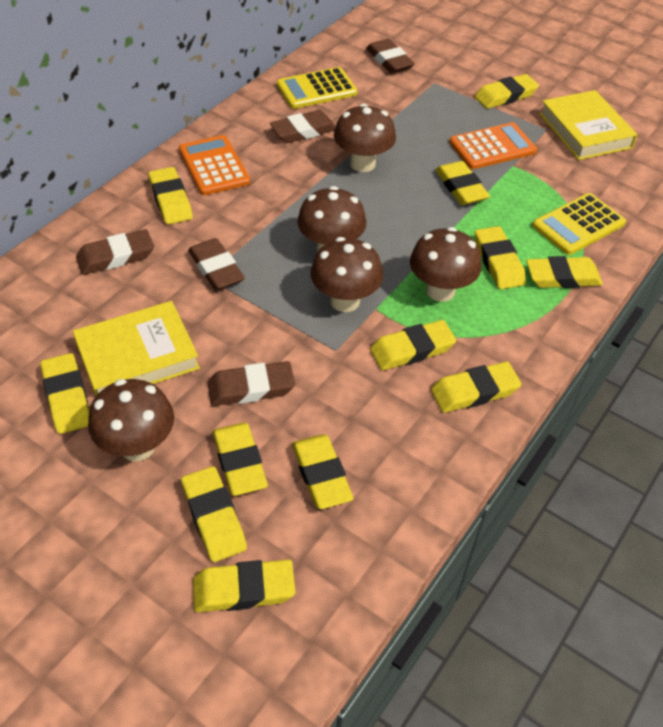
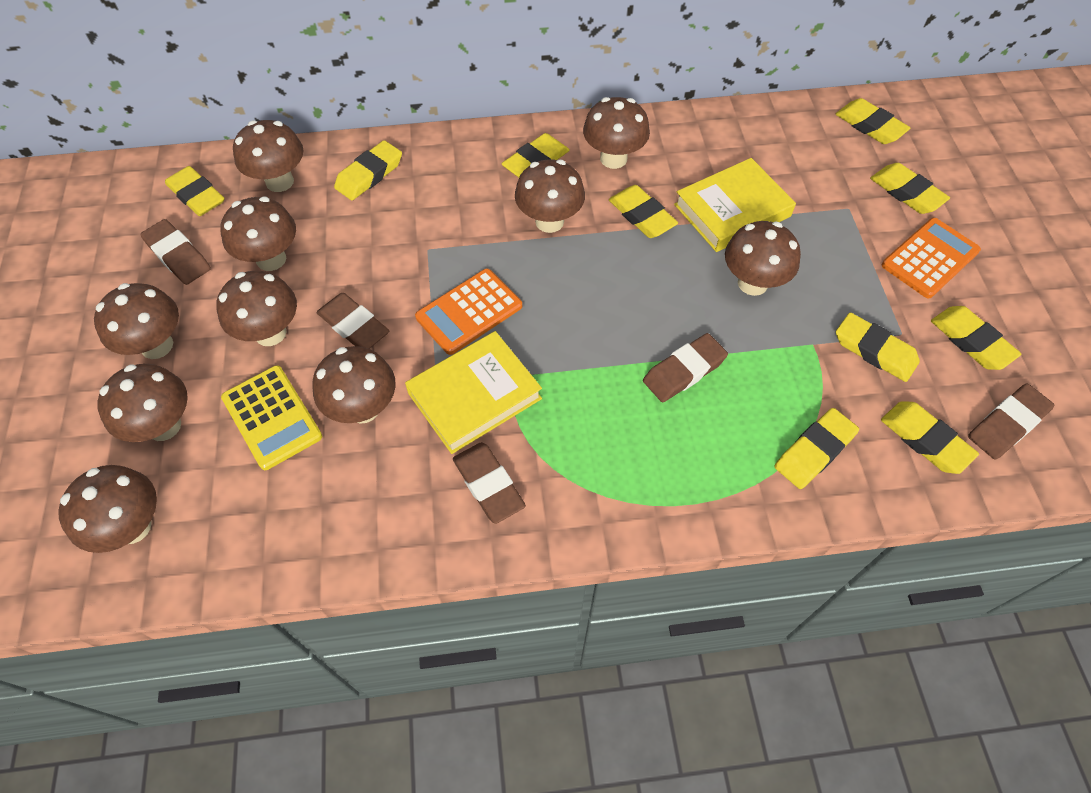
brown mushroom: 5 -> 10
yellow calculator: 2 -> 1
yellow eraser: 12 -> 10

